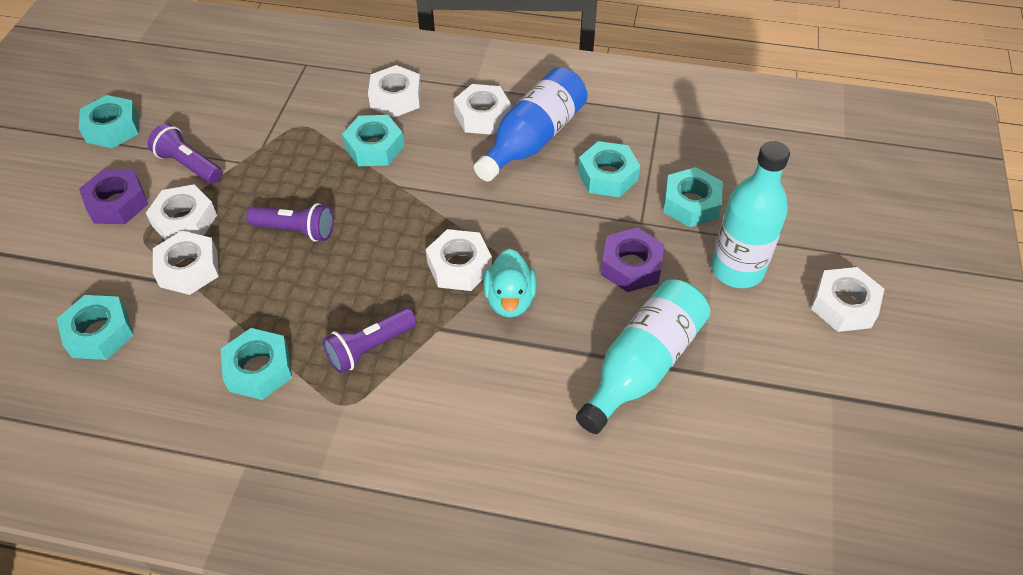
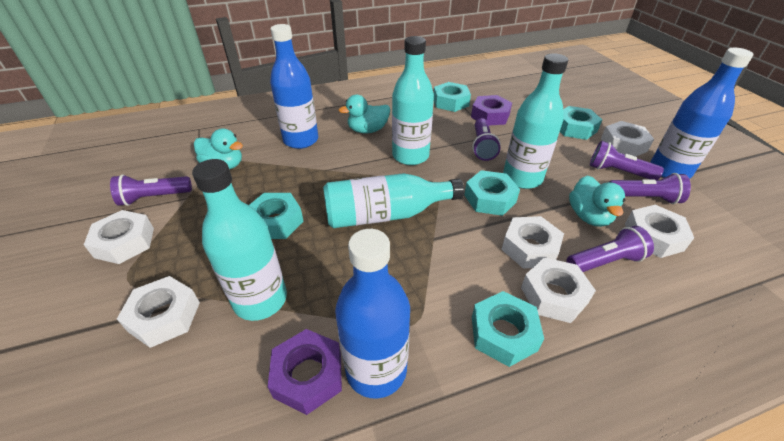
blue bottle: 1 -> 3
purple flashlight: 3 -> 5
turquoise bottle: 2 -> 4
turquoise duck: 1 -> 3
turquoise nut: 6 -> 5

